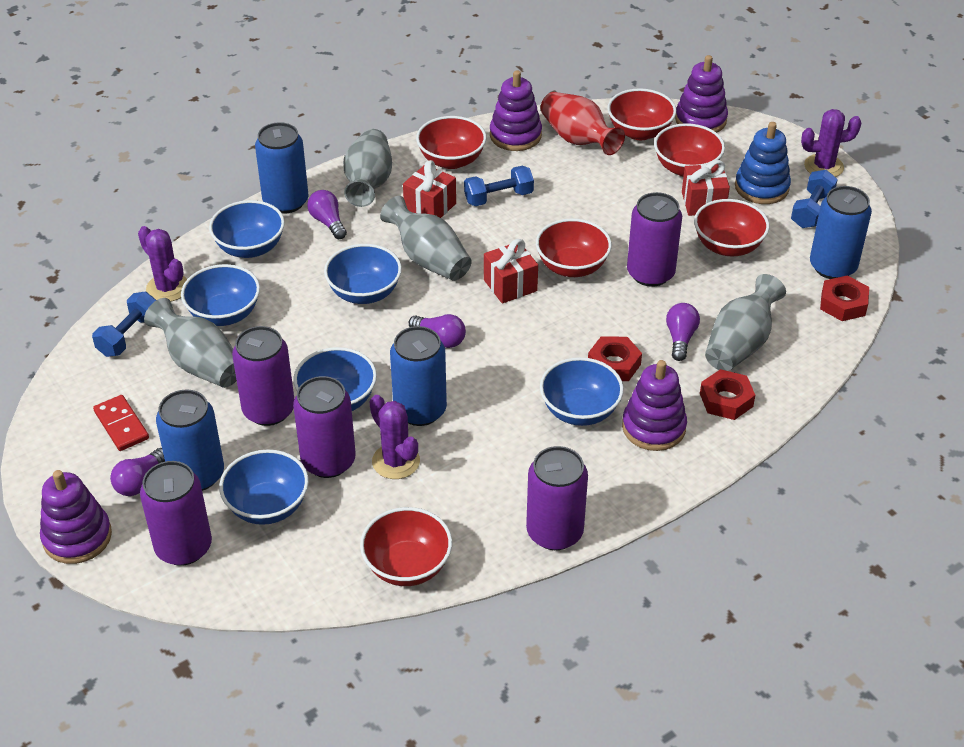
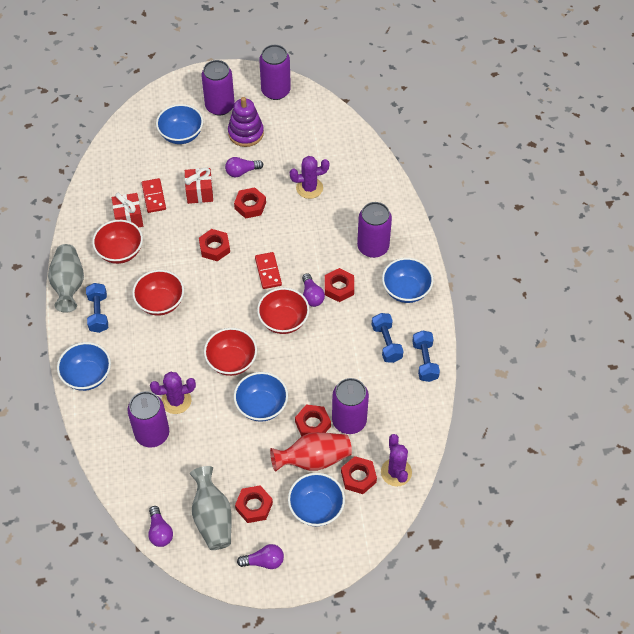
blue bowl: 6 -> 5
blue can: 4 -> 0
blue stacking toy: 1 -> 0
grey vase: 4 -> 2
purple stacking toy: 4 -> 1
red bowl: 6 -> 4
red domino: 1 -> 2
red gift: 3 -> 2
red nut: 3 -> 6

